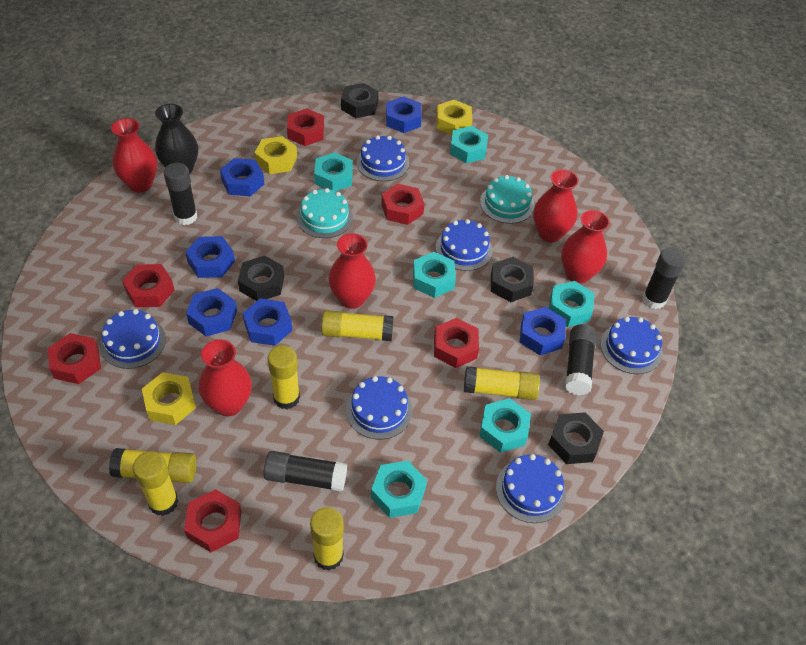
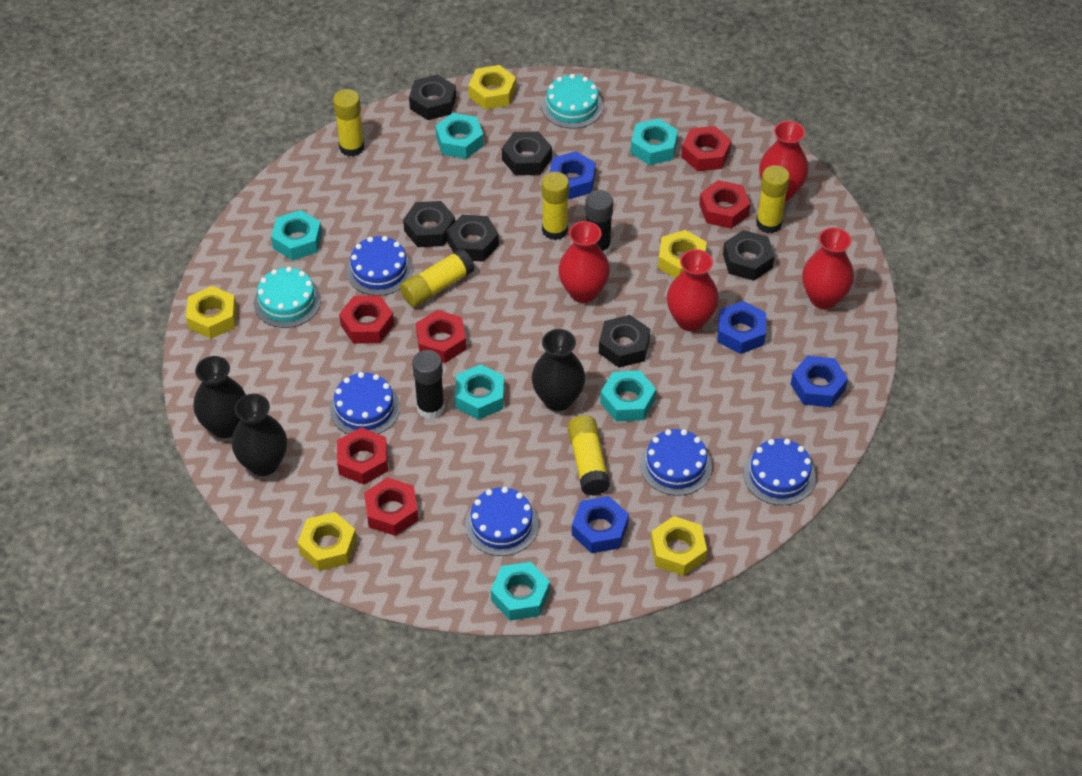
black glue stick: 4 -> 2
black nut: 4 -> 6
black vase: 1 -> 3
blue cake: 6 -> 5
blue nut: 6 -> 4
red vase: 5 -> 4
yellow glue stick: 6 -> 5
yellow nut: 3 -> 5

